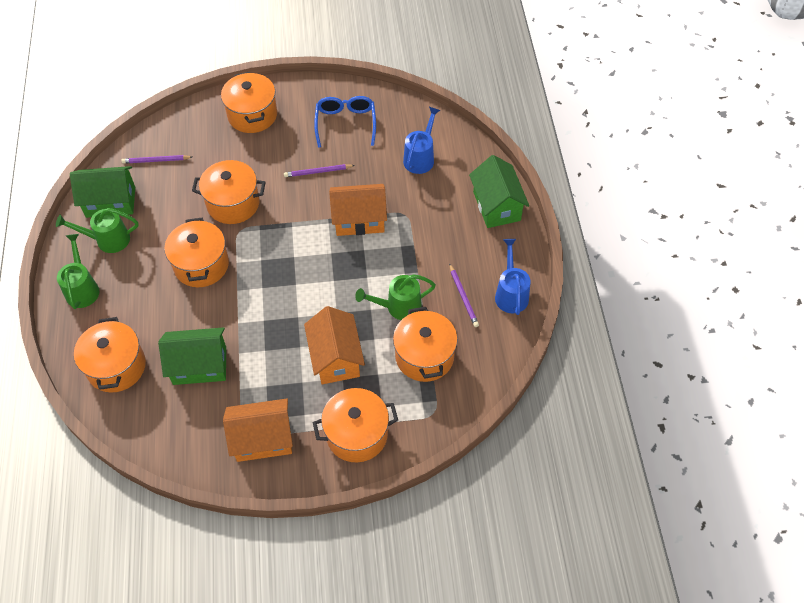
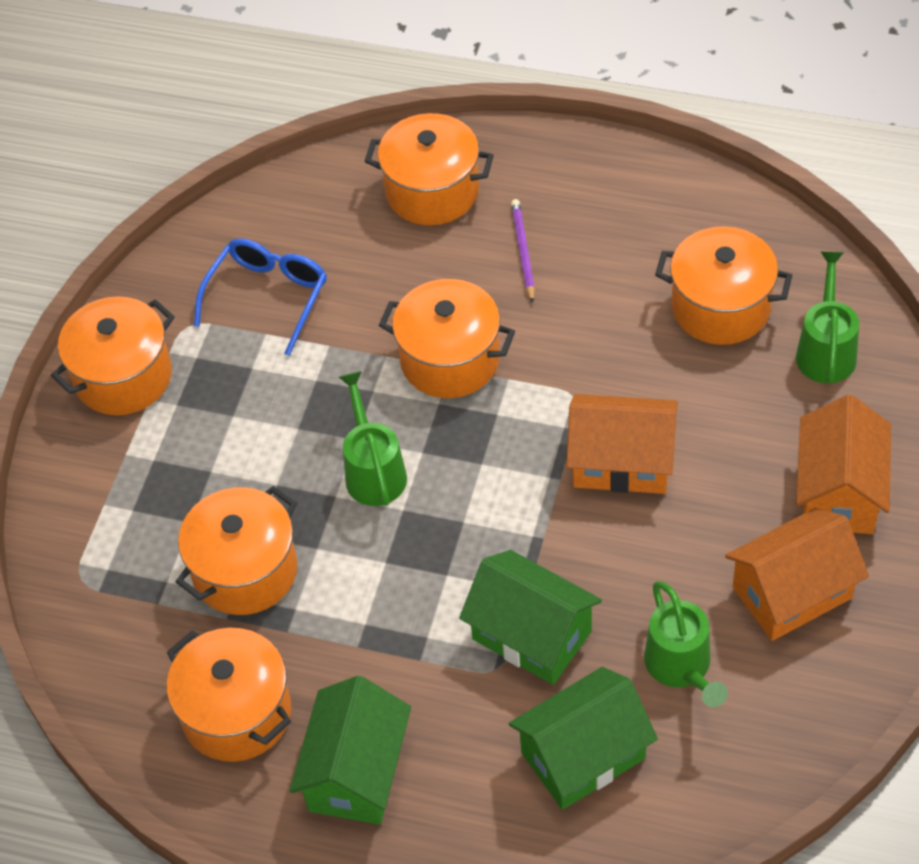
blue watering can: 2 -> 0
purple pencil: 3 -> 1

